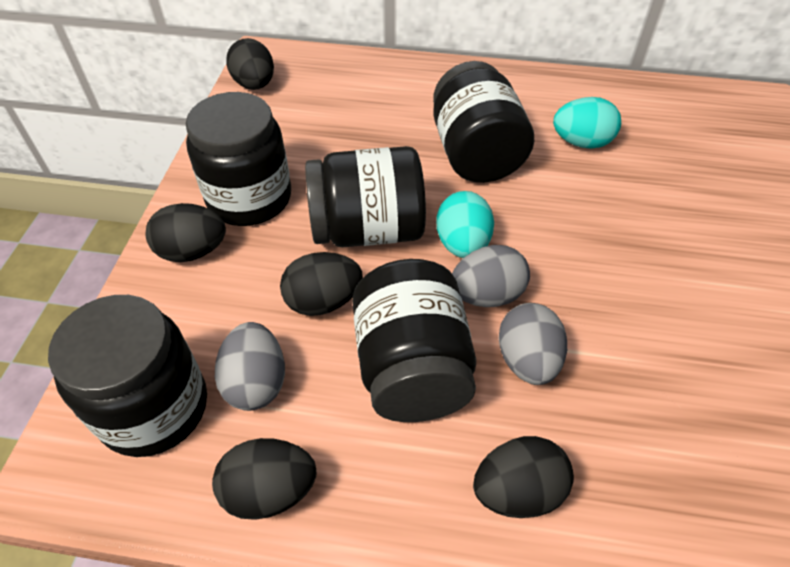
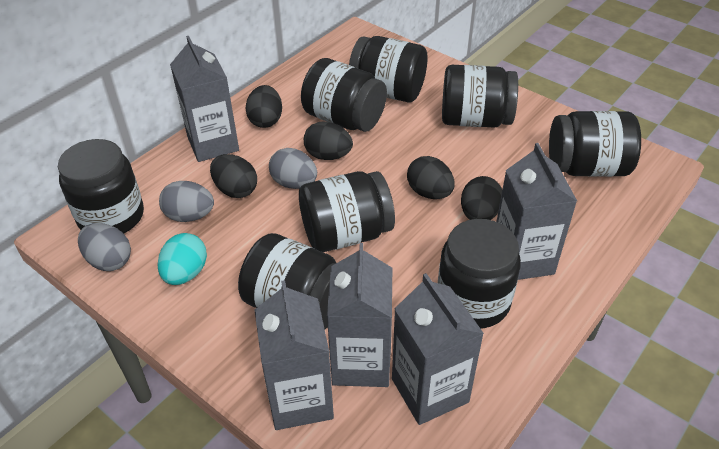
black jar: 5 -> 8
grey carton: 0 -> 5
turquoise egg: 2 -> 1

